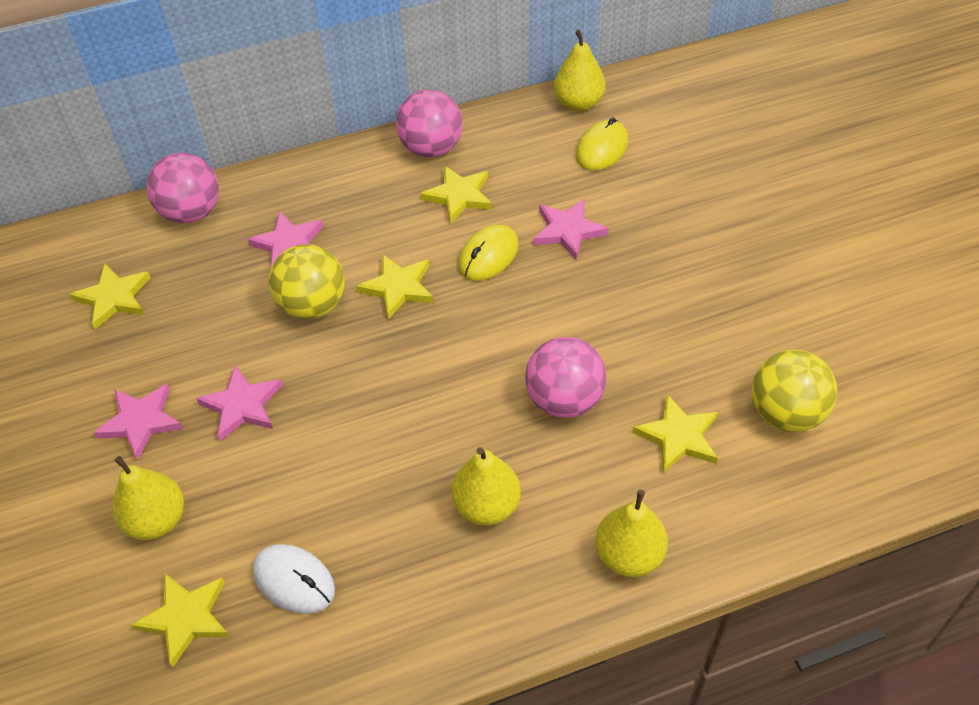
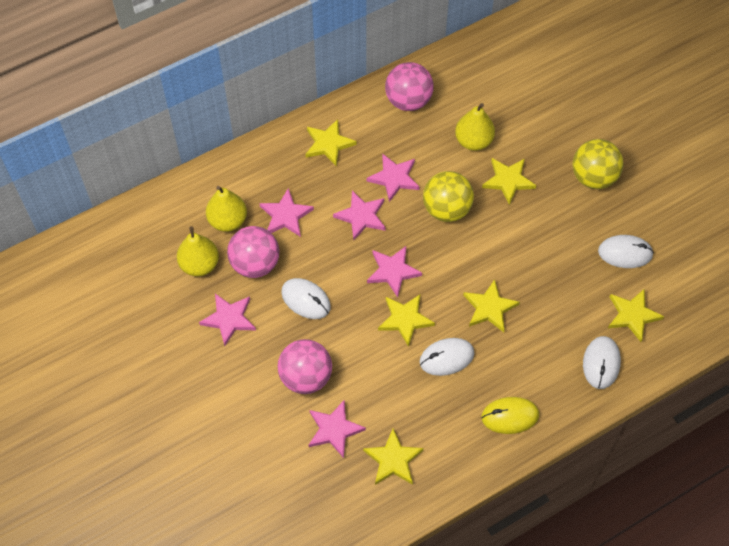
pink star: 4 -> 6
white mouse: 1 -> 4
yellow mouse: 2 -> 1
yellow pear: 4 -> 3
yellow star: 5 -> 6

